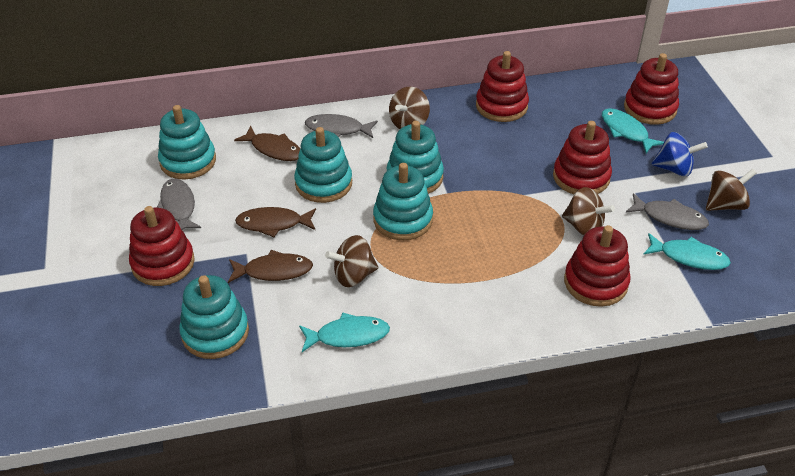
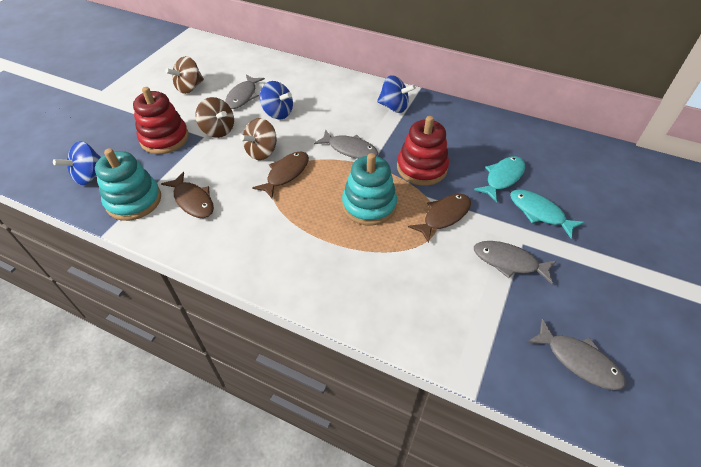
blue spinning top: 1 -> 3
brown spinning top: 4 -> 3
grey fish: 3 -> 4
red stacking toy: 5 -> 2
turquoise fish: 3 -> 2
turquoise stacking toy: 5 -> 2

